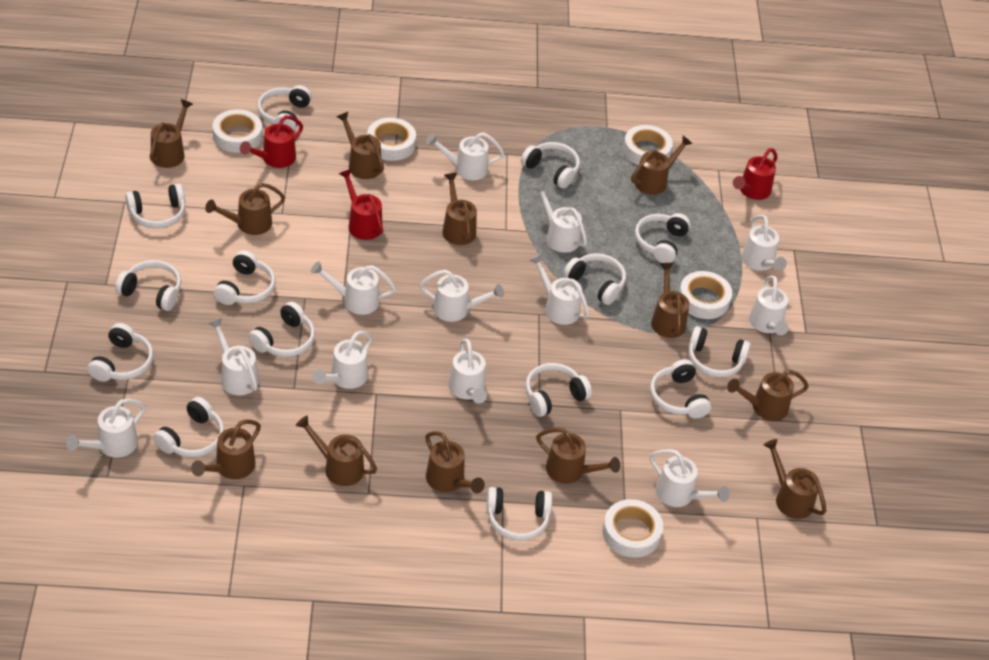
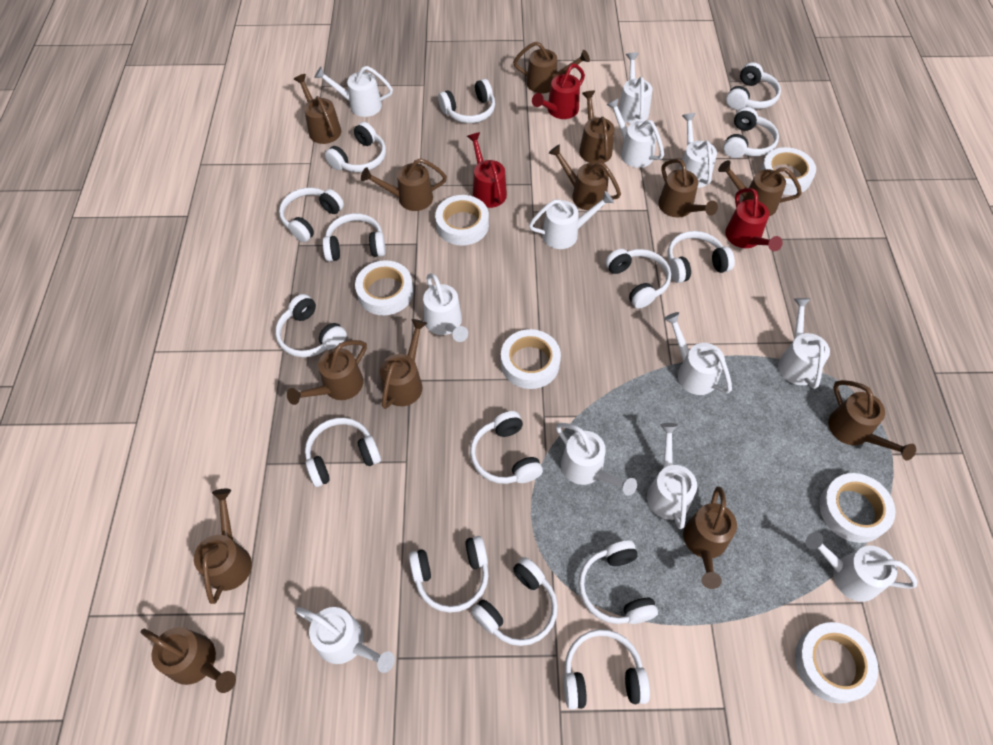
brown watering can: 12 -> 13
white headphones: 14 -> 15
white tape: 5 -> 6

